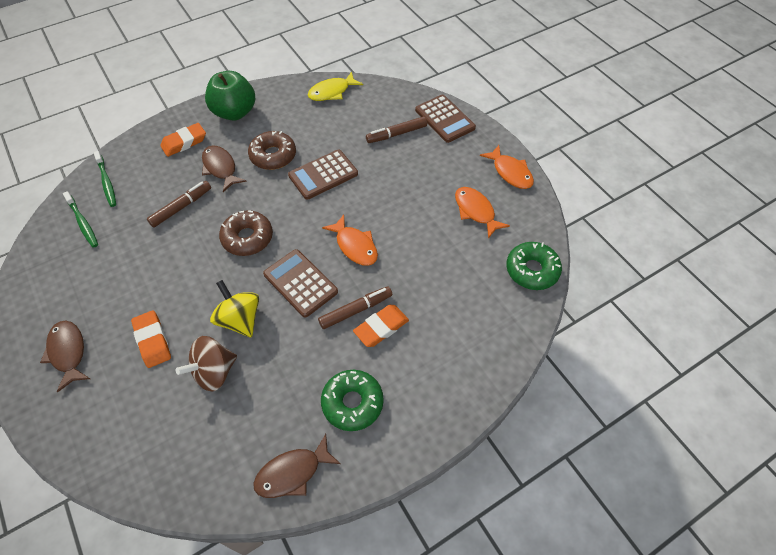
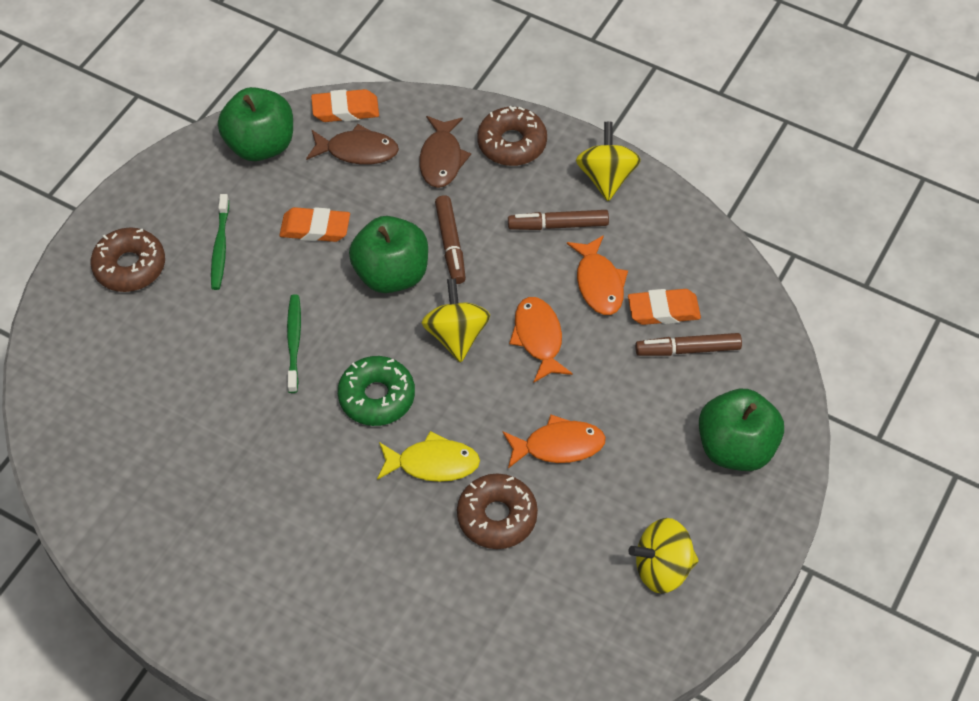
brown calculator: 3 -> 0
brown donut: 2 -> 3
brown fish: 3 -> 2
brown spinning top: 1 -> 0
green apple: 1 -> 3
green donut: 2 -> 1
yellow spinning top: 1 -> 3

